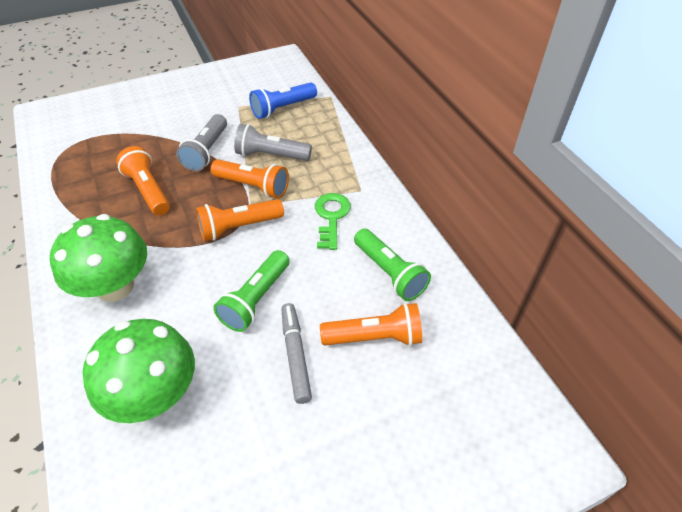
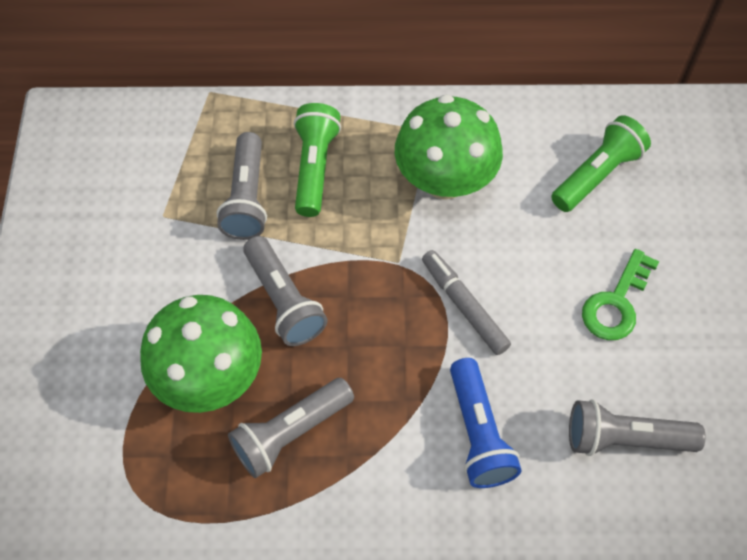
grey flashlight: 2 -> 4
orange flashlight: 4 -> 0

